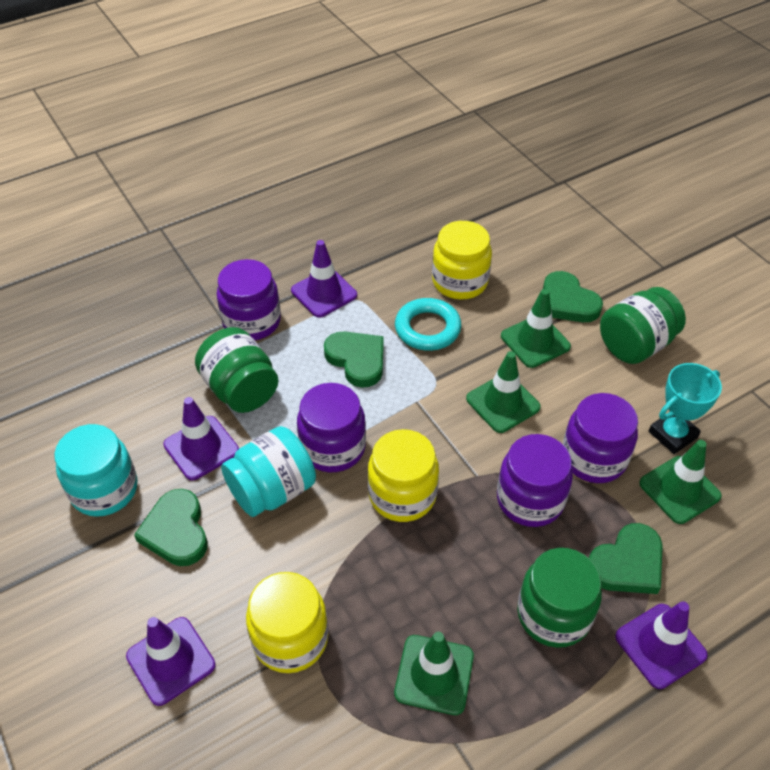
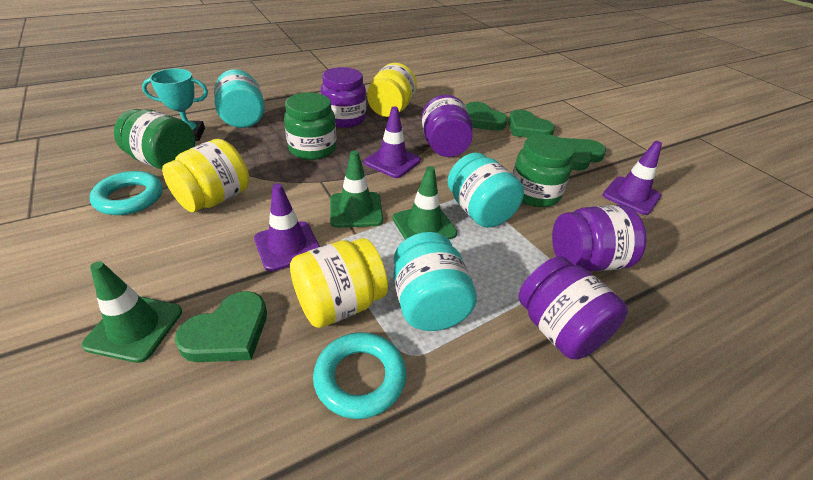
green traffic cone: 4 -> 3
purple traffic cone: 4 -> 3
turquoise jar: 2 -> 3
turquoise ring: 1 -> 2

